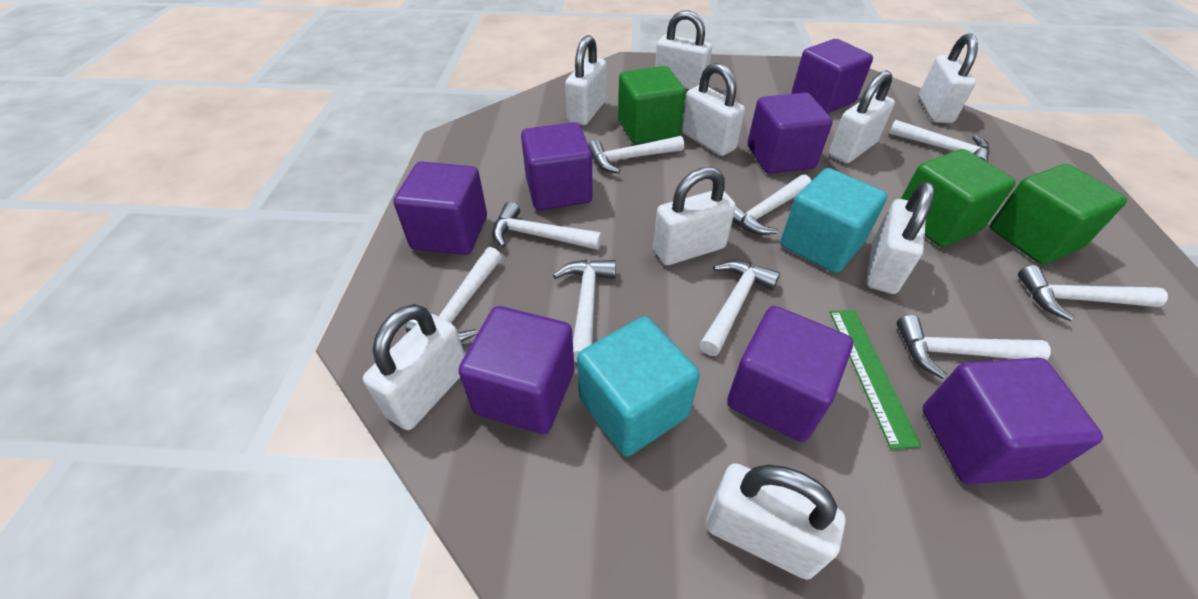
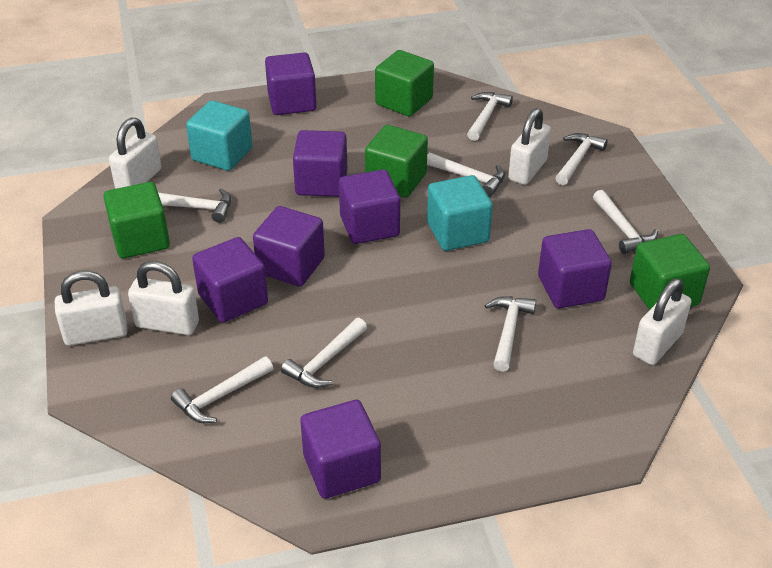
green cube: 3 -> 4
green ruler: 1 -> 0
white hammer: 9 -> 8
white padlock: 9 -> 5

